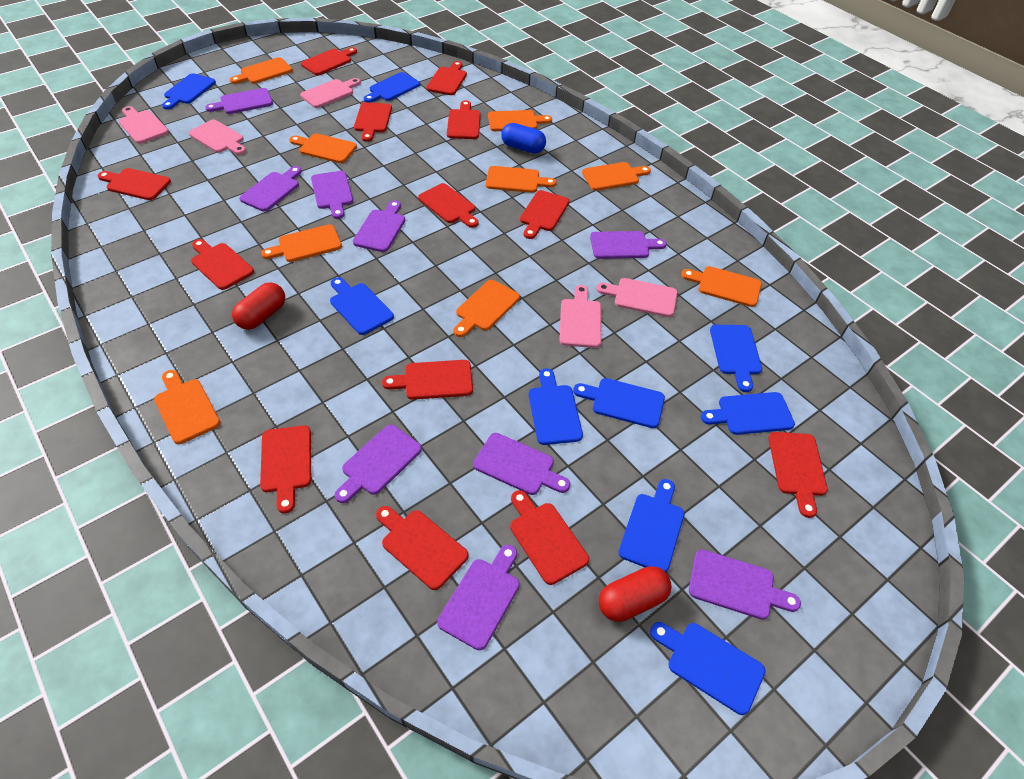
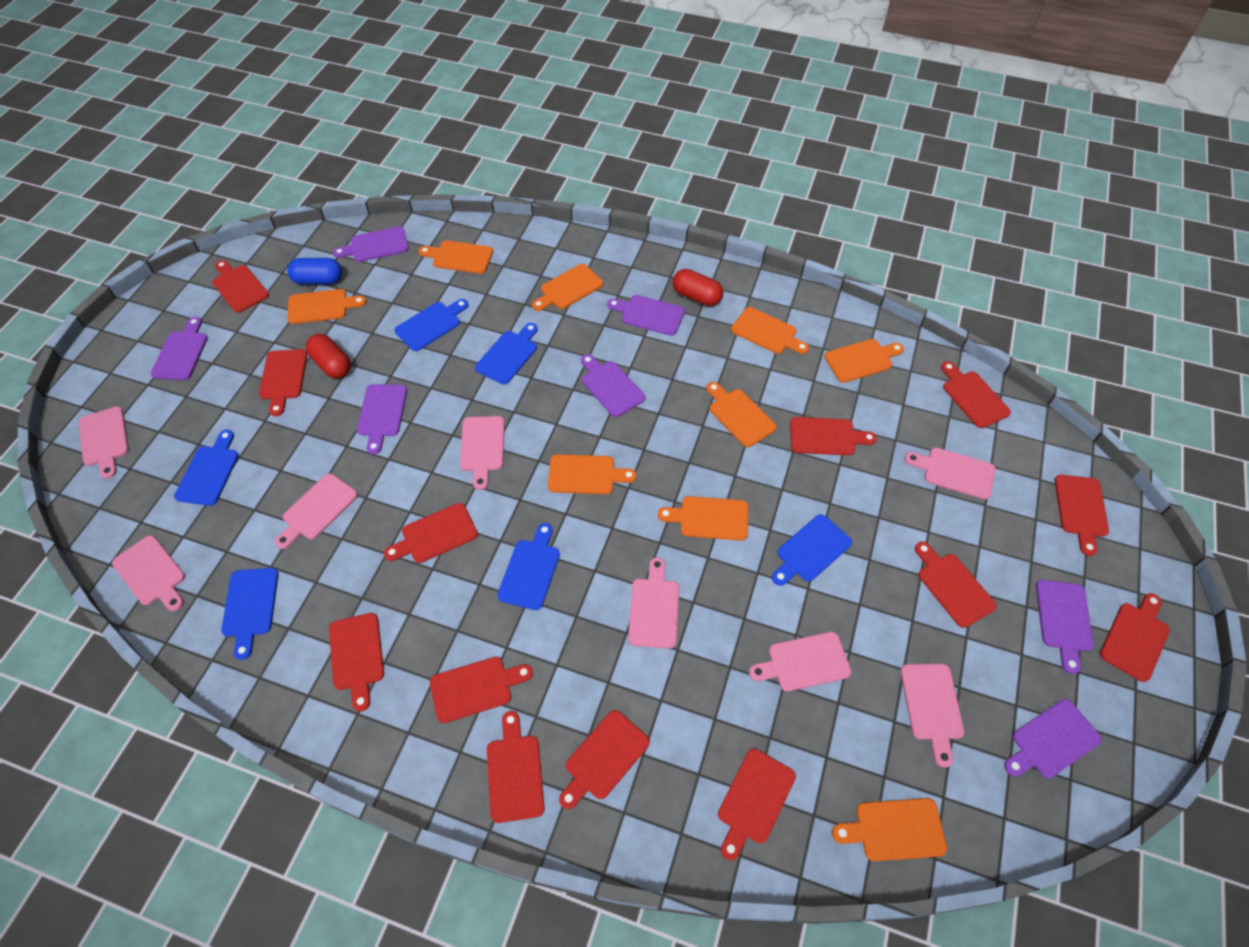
blue cutting board: 9 -> 6
pink cutting board: 5 -> 8
purple cutting board: 9 -> 7

